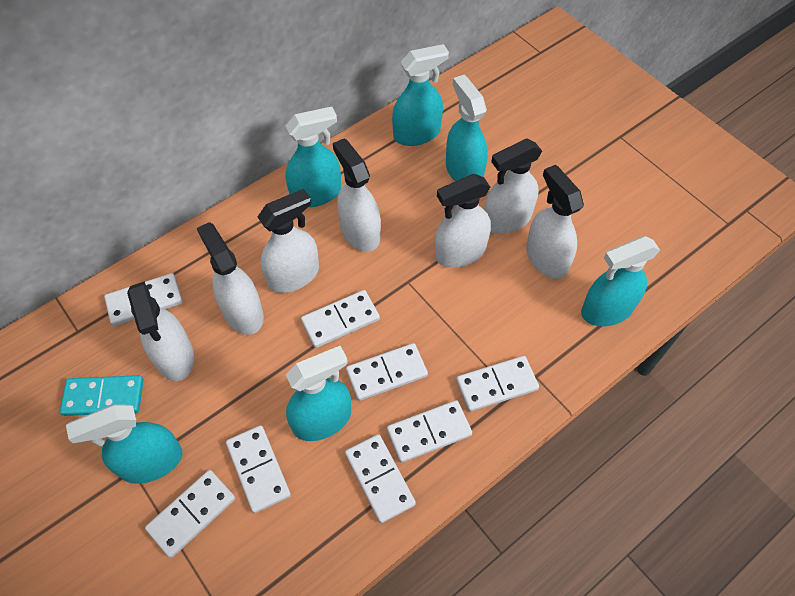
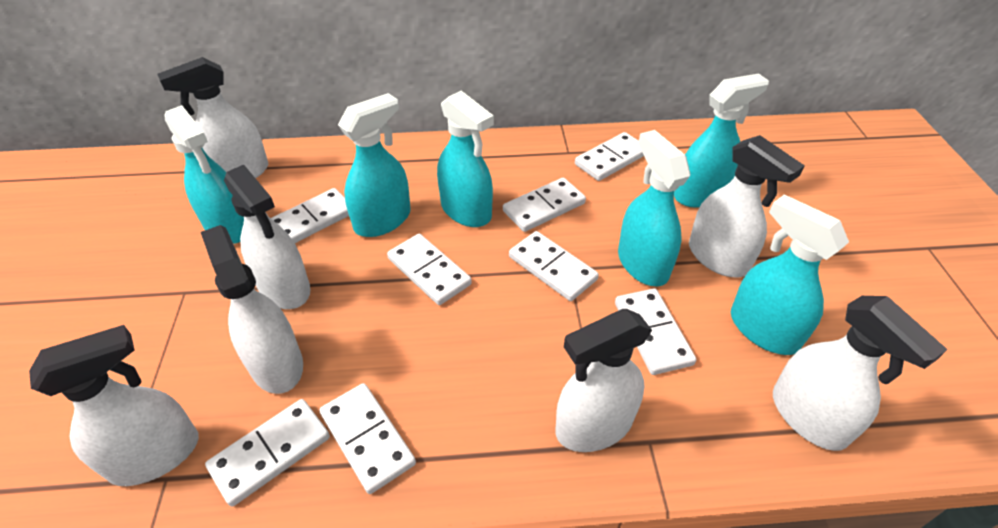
turquoise domino: 1 -> 0

